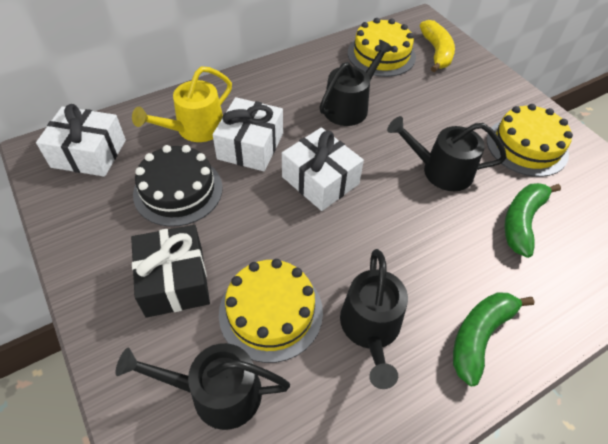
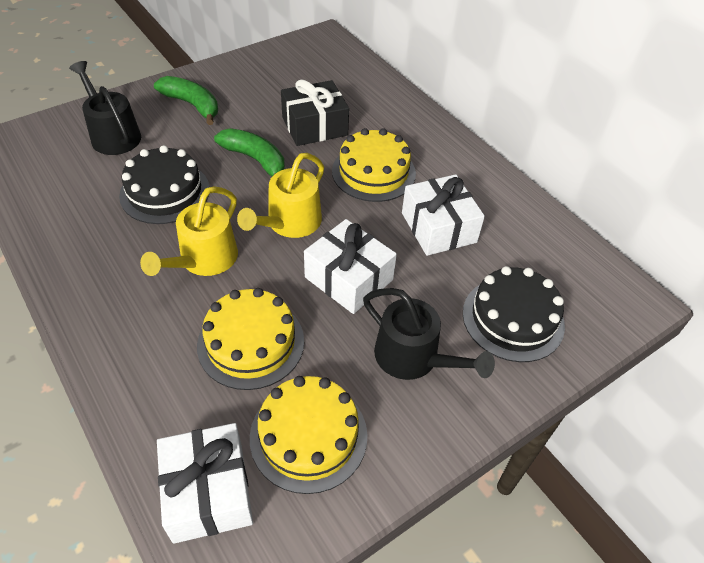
black cake: 1 -> 2
black watering can: 4 -> 2
yellow banana: 1 -> 0
yellow watering can: 1 -> 2

